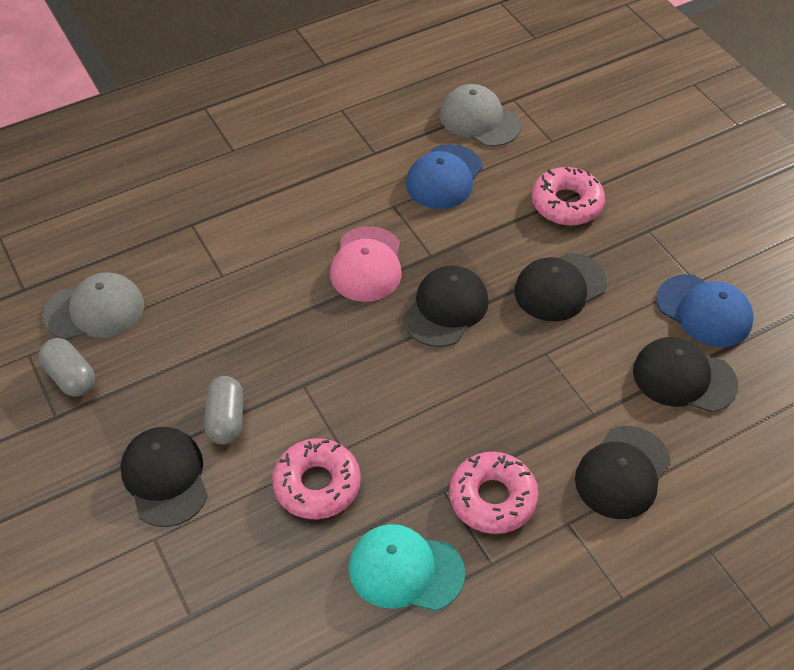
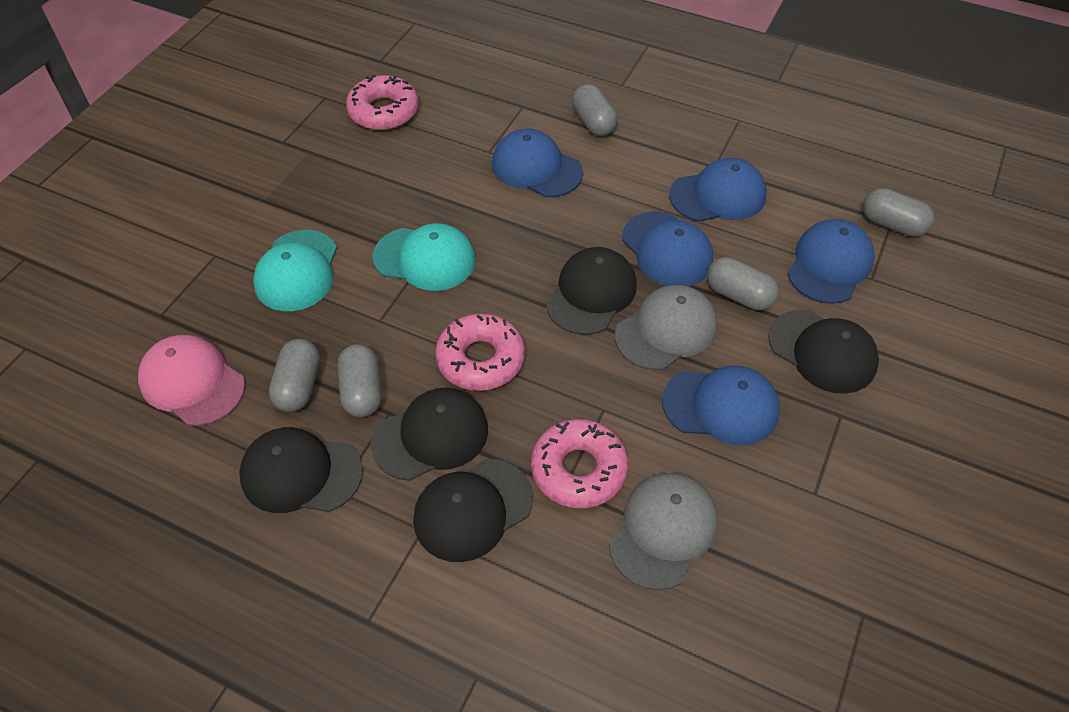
blue cap: 2 -> 5
grey capsule: 2 -> 5
turquoise cap: 1 -> 2

